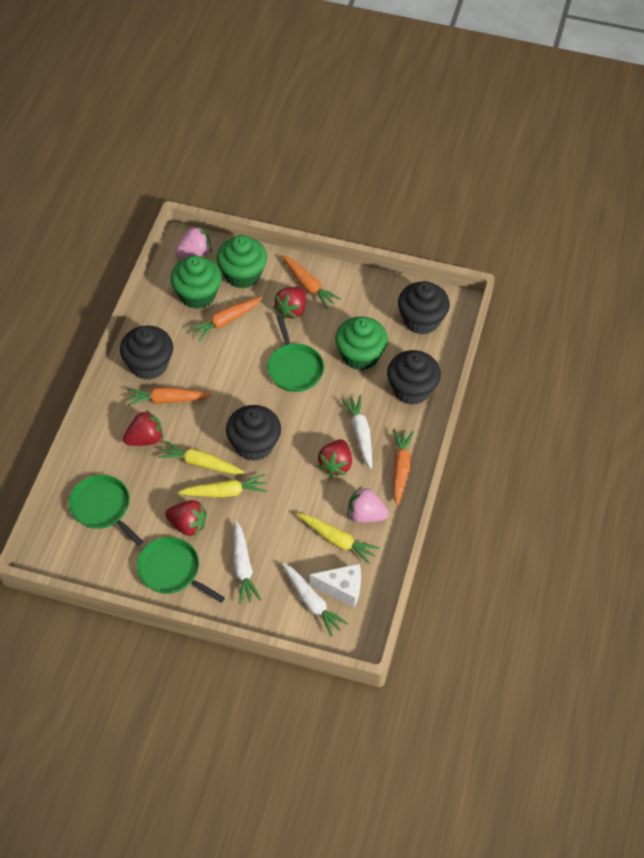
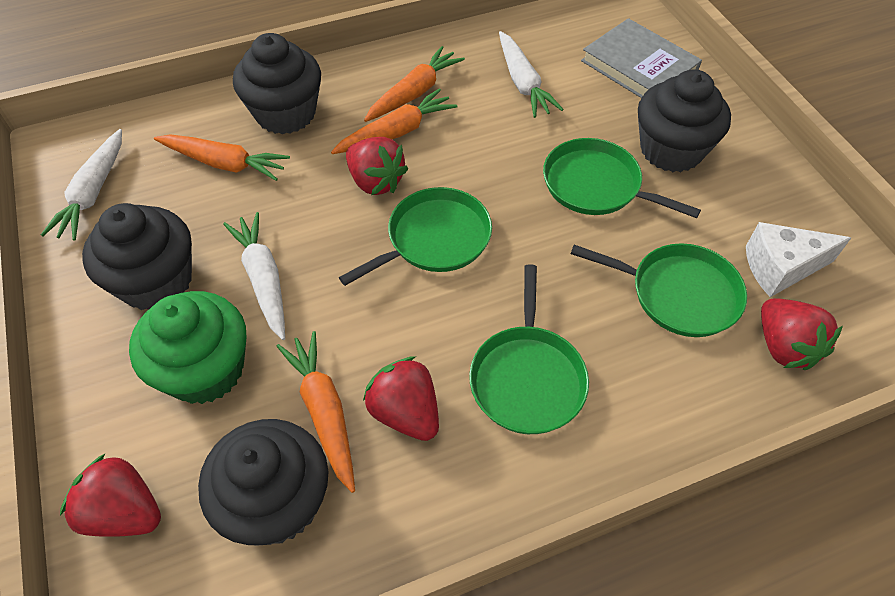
green cupcake: 3 -> 1
green pan: 3 -> 4
grey book: 0 -> 1
pink strawberry: 2 -> 0
yellow carrot: 3 -> 0

